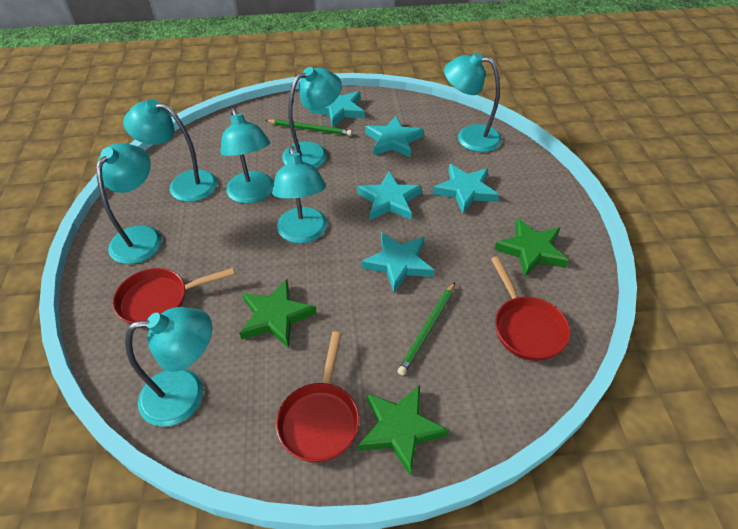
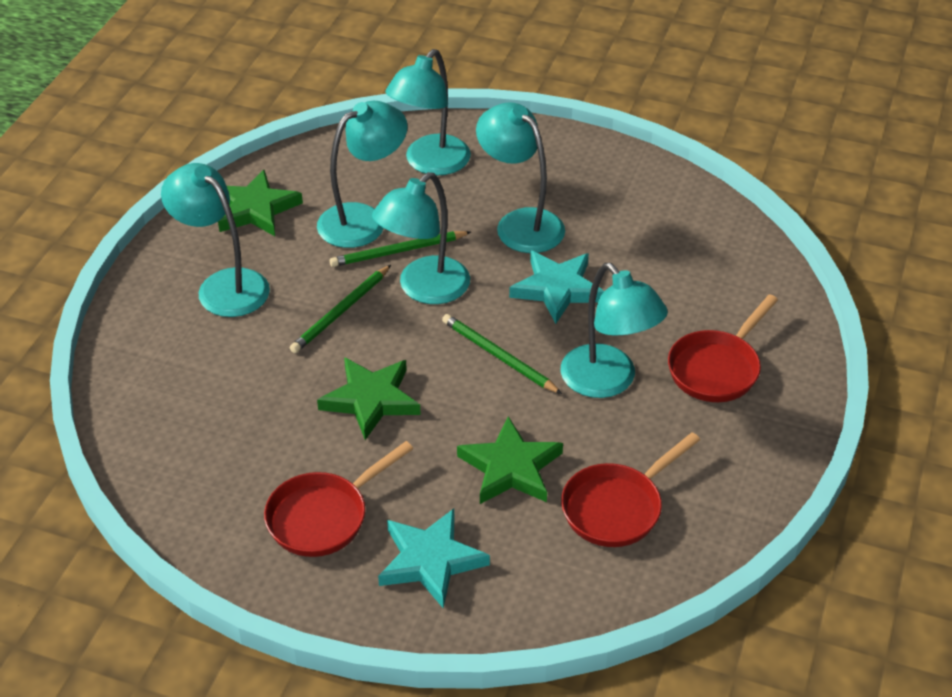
green pencil: 2 -> 3
turquoise lamp: 7 -> 6
turquoise star: 5 -> 2

